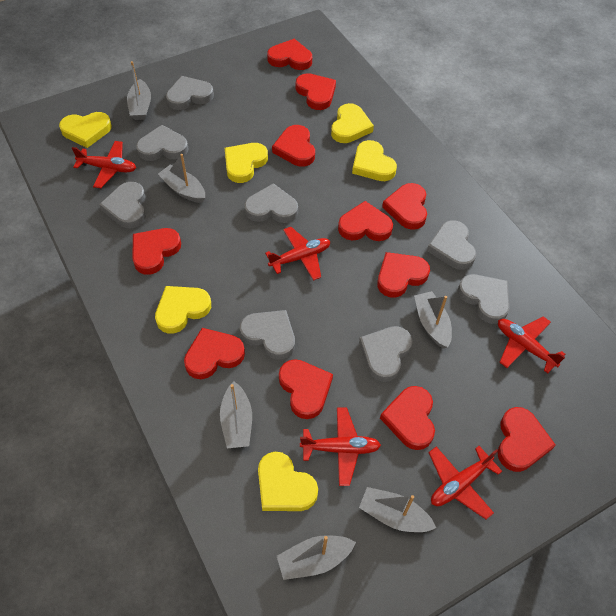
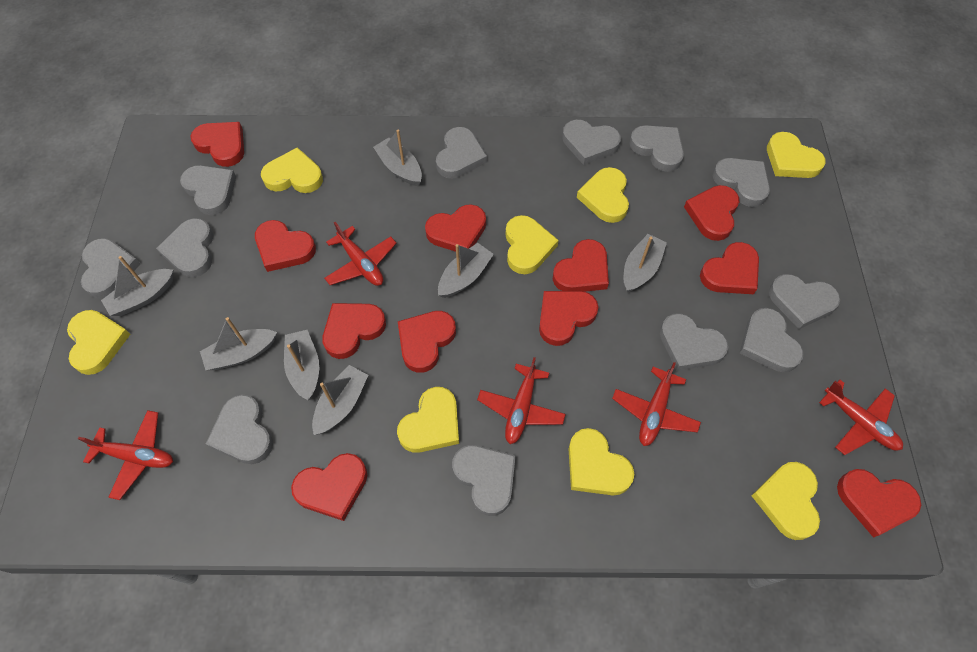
grey boat: 6 -> 7
grey heart: 8 -> 12
yellow heart: 6 -> 8

